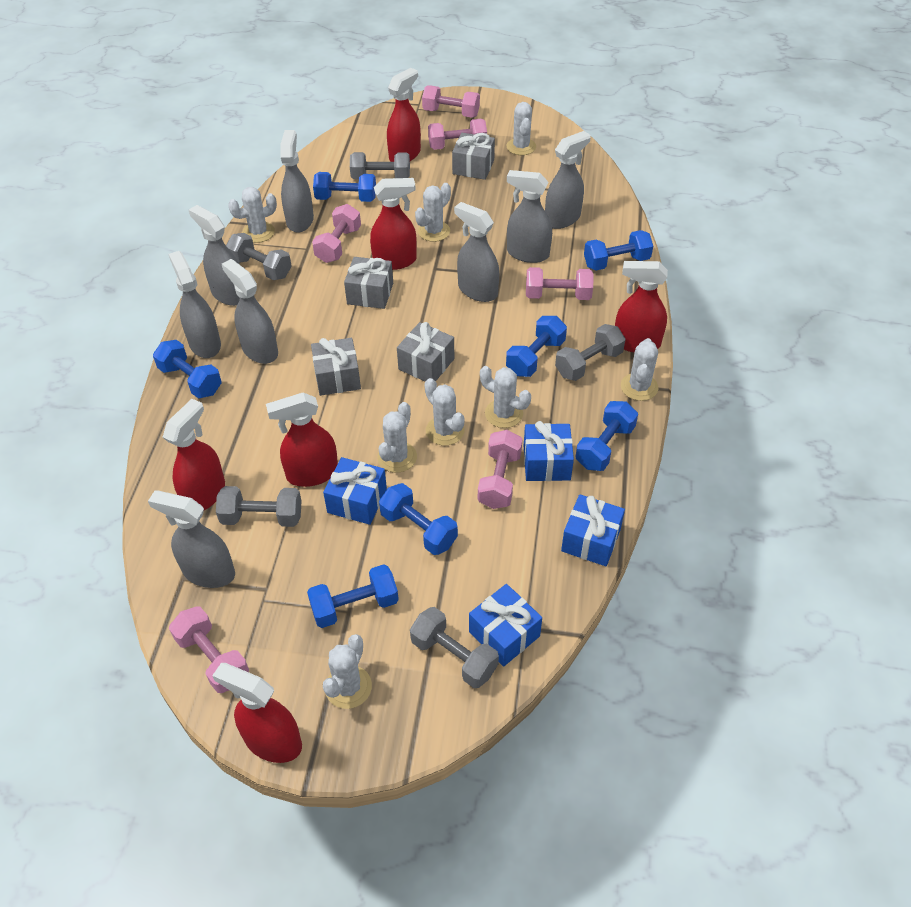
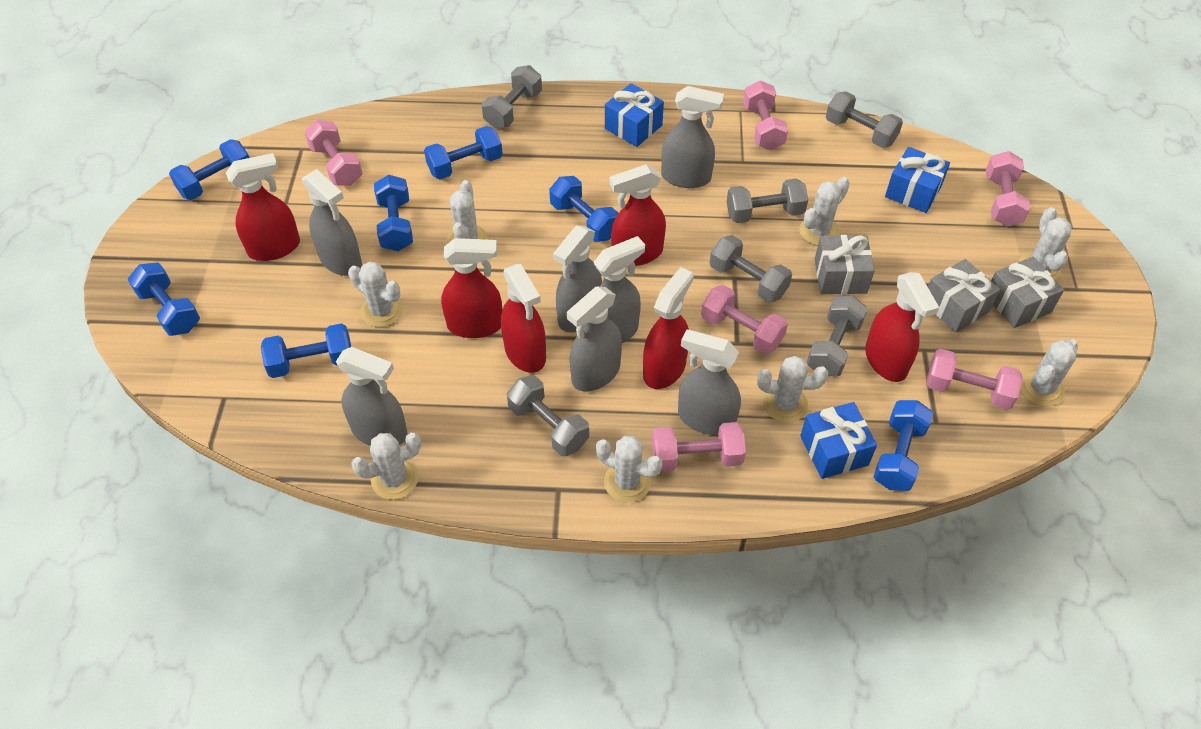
blue gift: 4 -> 3
grey dumbbell: 5 -> 6
grey gift: 4 -> 3
grey spray bottle: 8 -> 7

